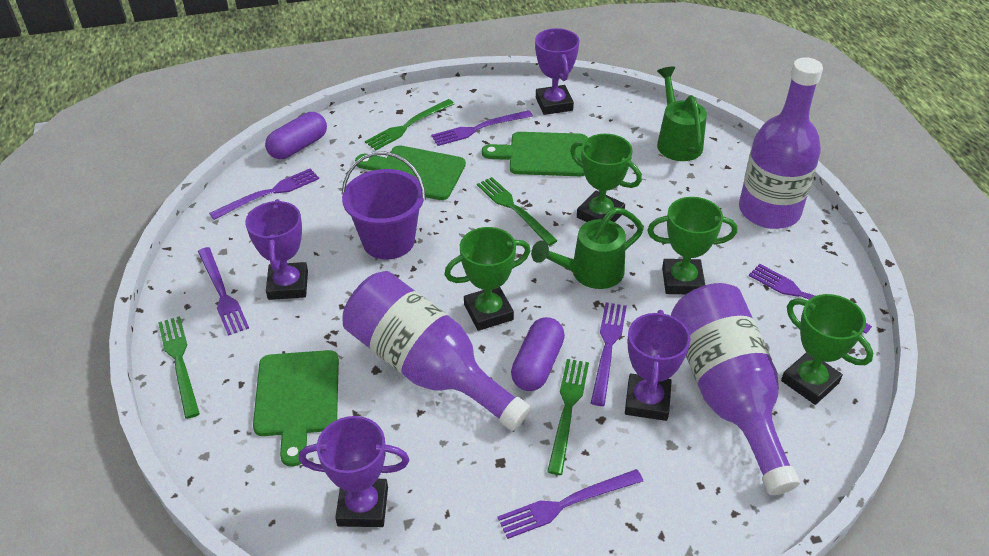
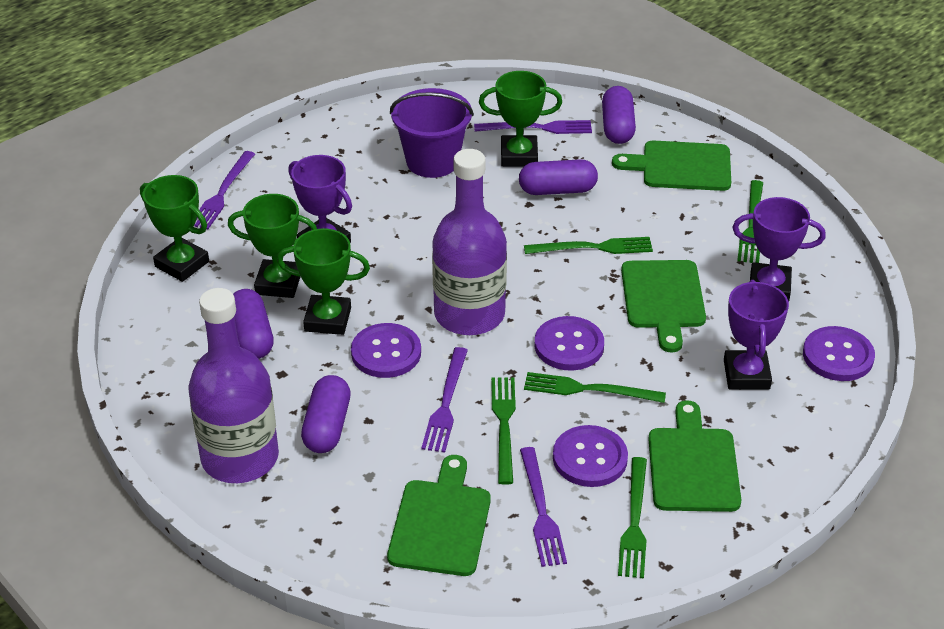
green cutting board: 3 -> 4
green fork: 4 -> 5
green watering can: 2 -> 0
purple bottle: 3 -> 2
purple button: 0 -> 4
purple capsule: 2 -> 4
purple fork: 6 -> 4
purple trophy: 4 -> 3

